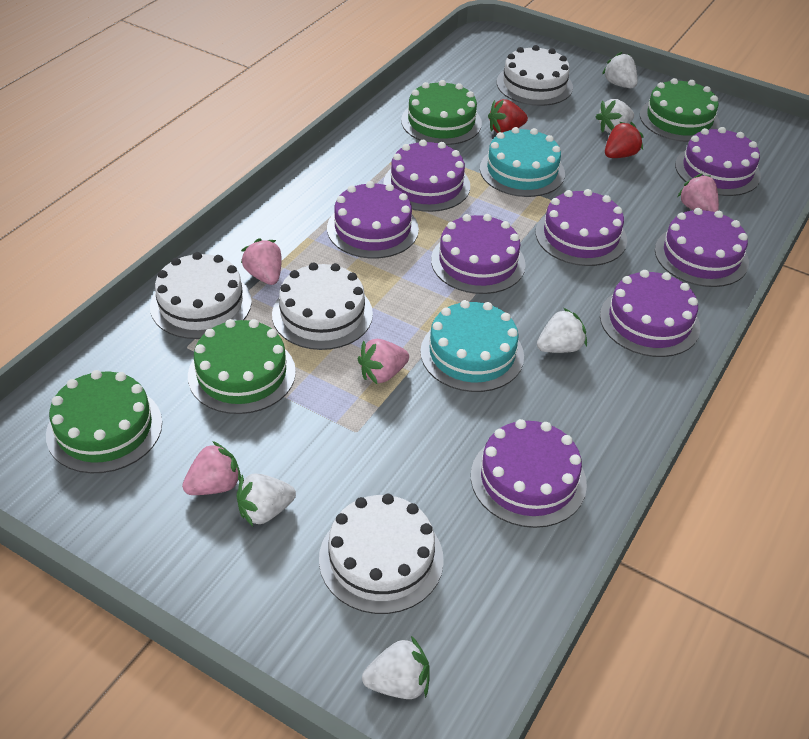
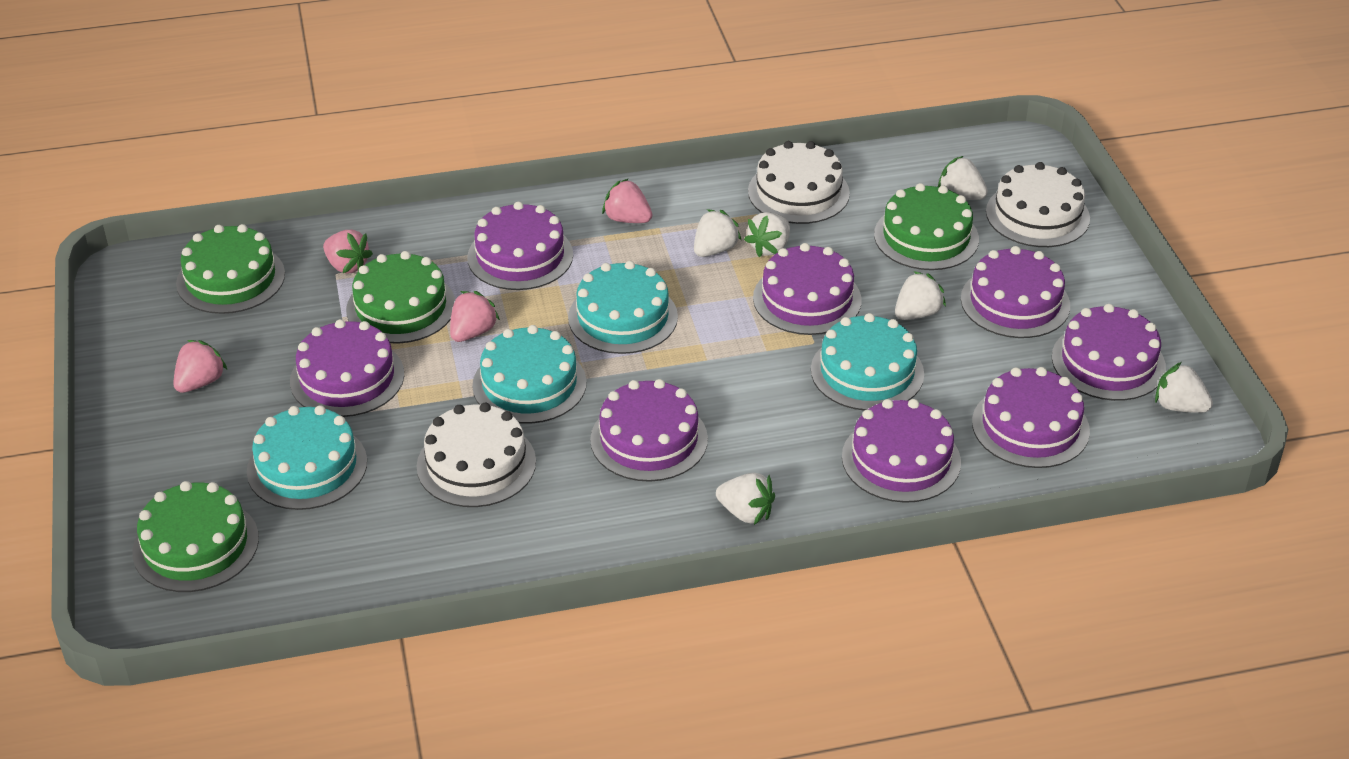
red strawberry: 2 -> 0
turquoise cake: 2 -> 4
white cake: 4 -> 3
white strawberry: 5 -> 6

